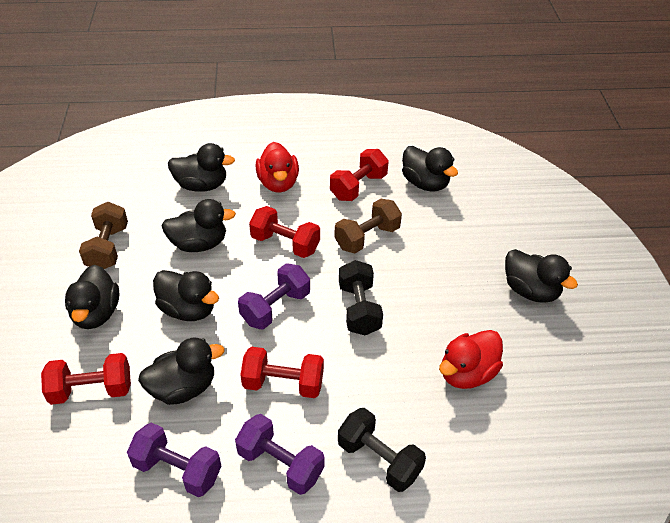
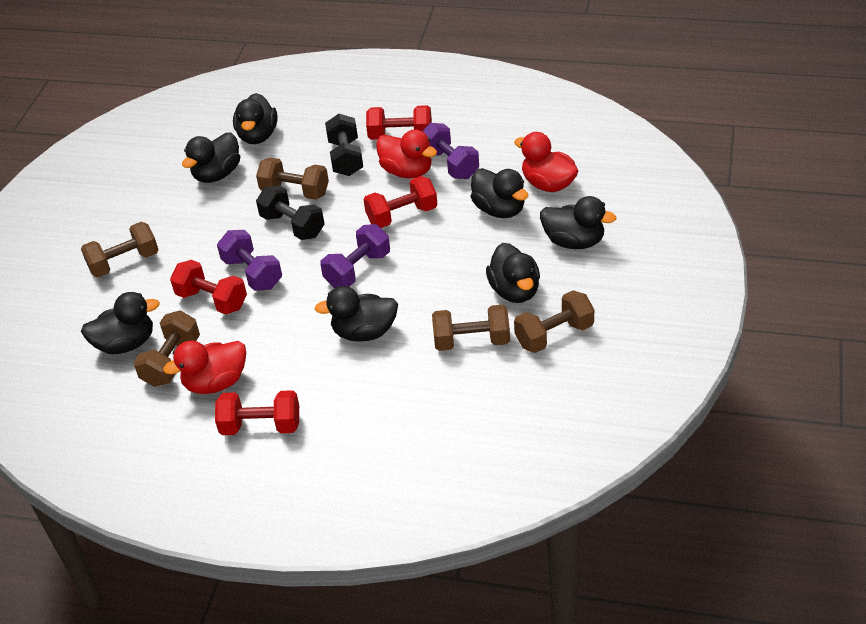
brown dumbbell: 2 -> 5
red duck: 2 -> 3

